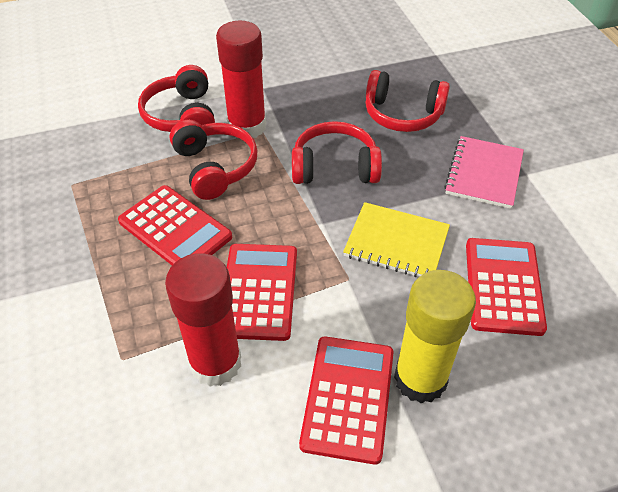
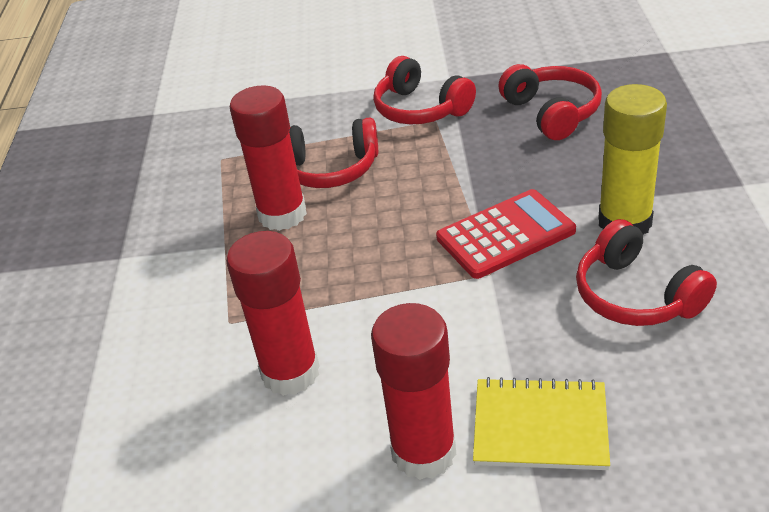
pink notebook: 1 -> 0
red calculator: 4 -> 1
red glue stick: 2 -> 3

